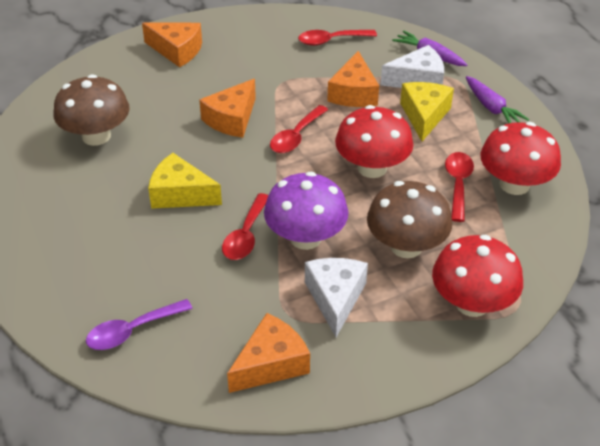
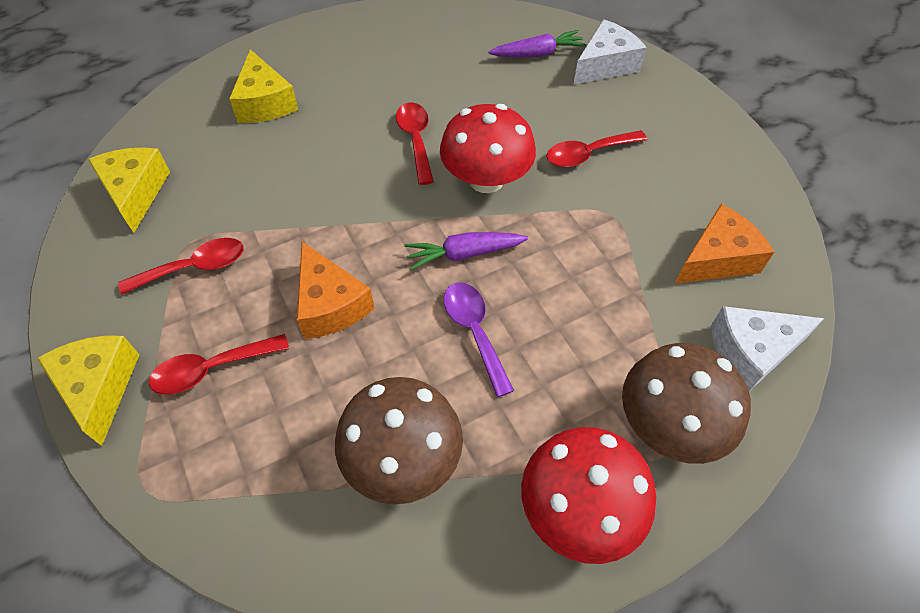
orange cheese: 4 -> 2
purple mushroom: 1 -> 0
red mushroom: 3 -> 2
yellow cheese: 2 -> 3

